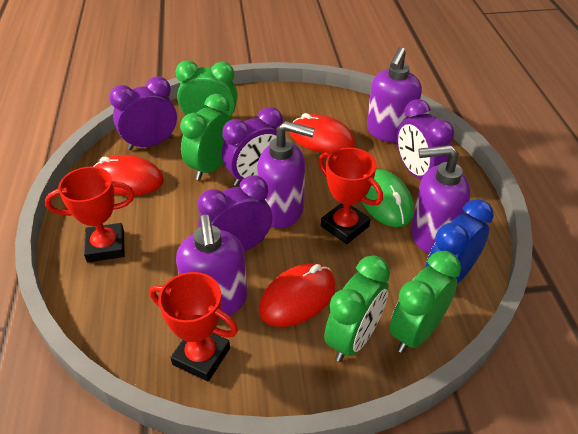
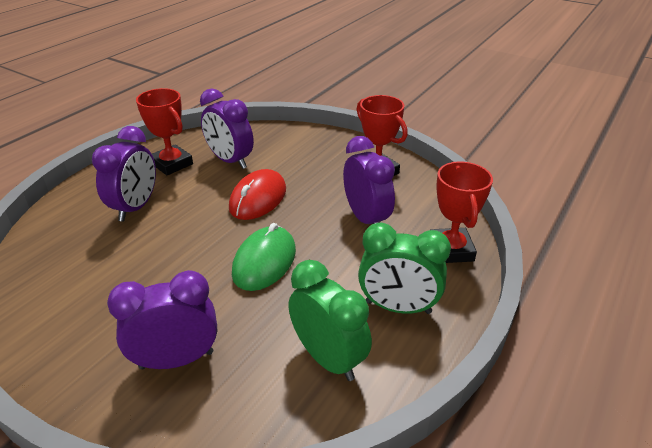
blue clock: 1 -> 0
green clock: 4 -> 2
purple soap dispenser: 4 -> 0
red mouse: 3 -> 1

